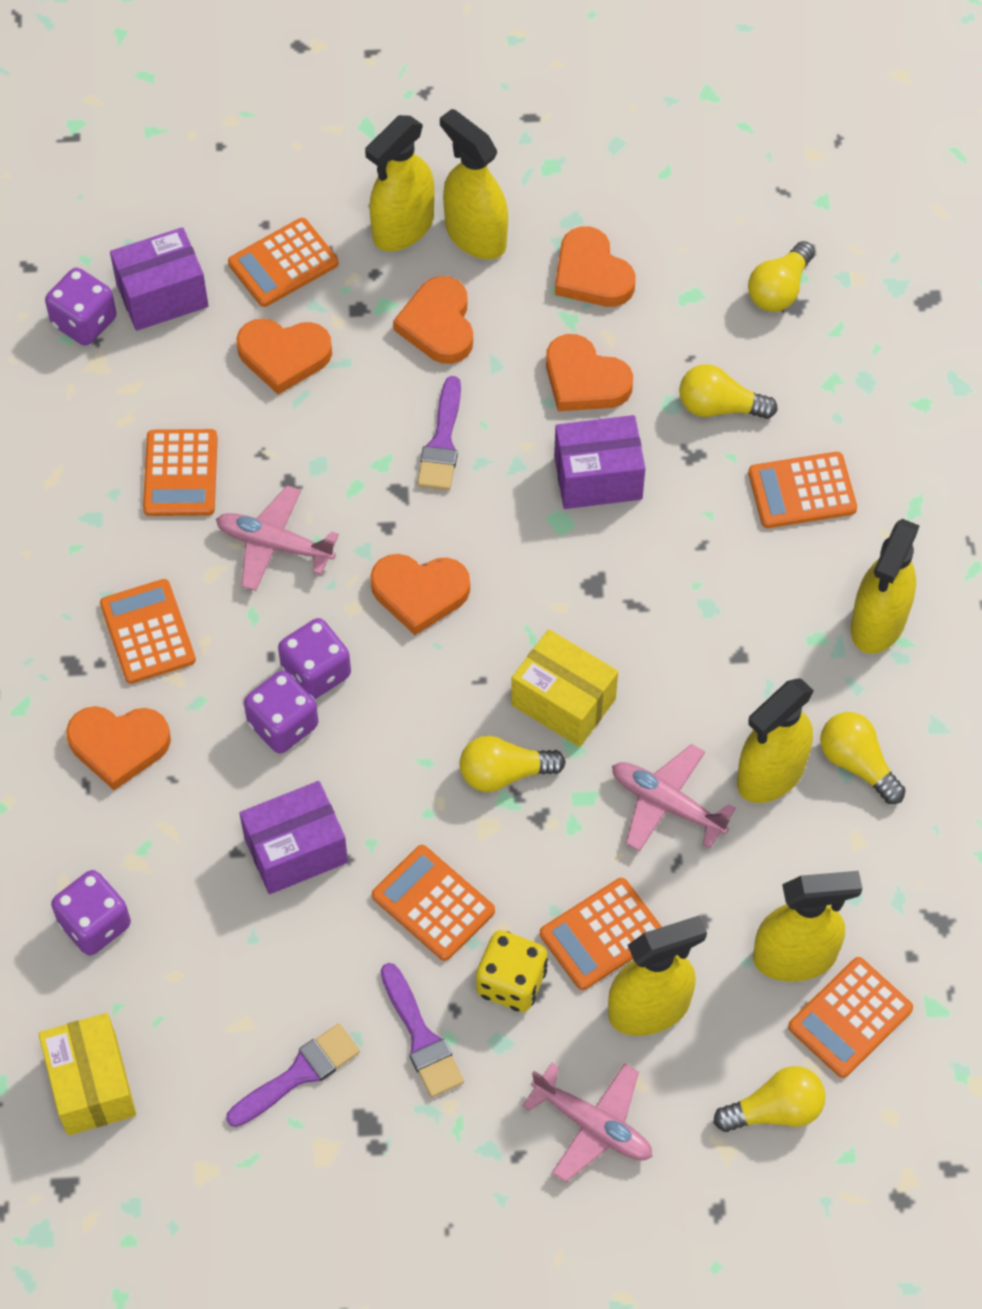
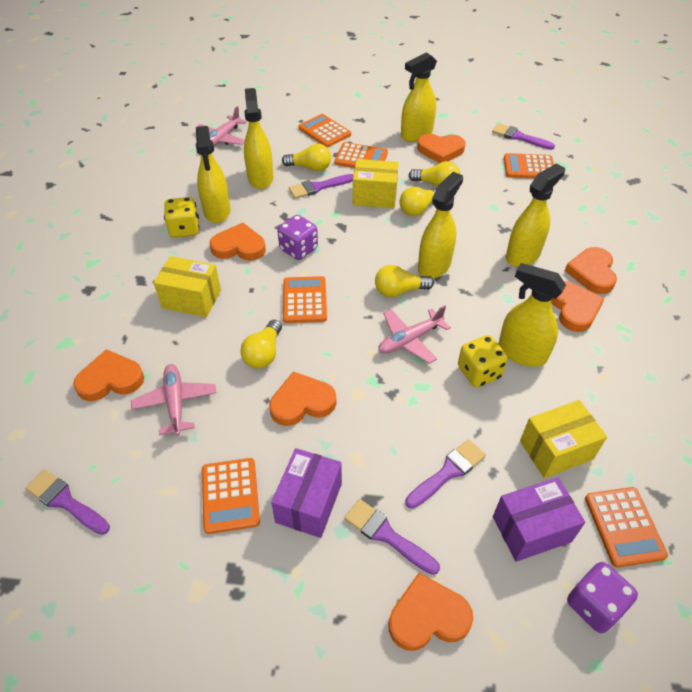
orange calculator: 7 -> 6
orange heart: 6 -> 7
purple box: 3 -> 2
purple brush: 3 -> 5
purple dice: 4 -> 2
yellow box: 2 -> 3
yellow dice: 1 -> 2

